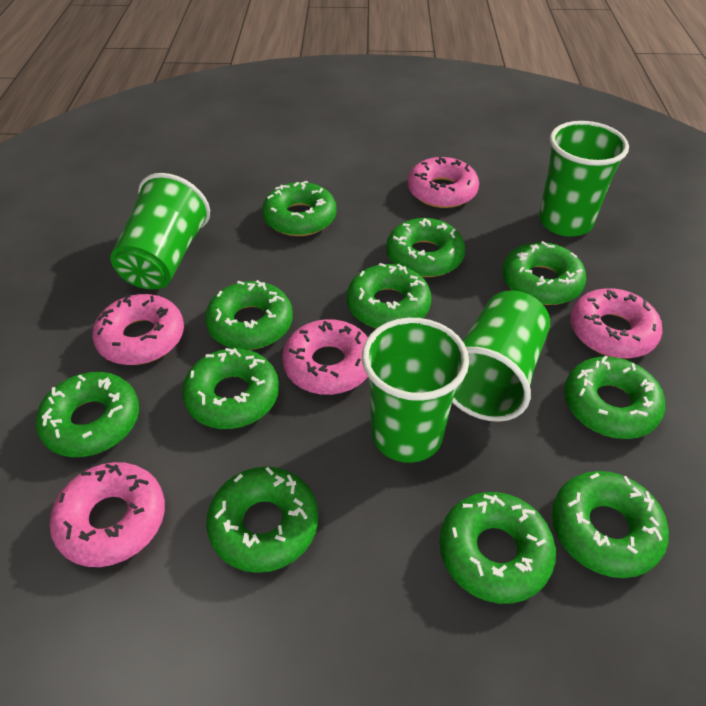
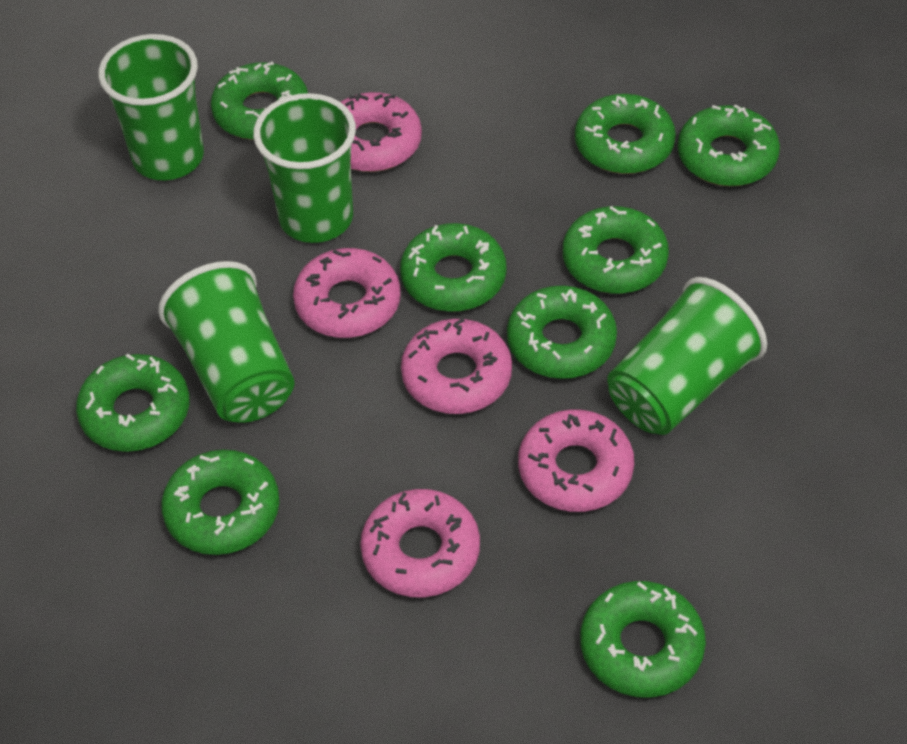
green donut: 11 -> 9

